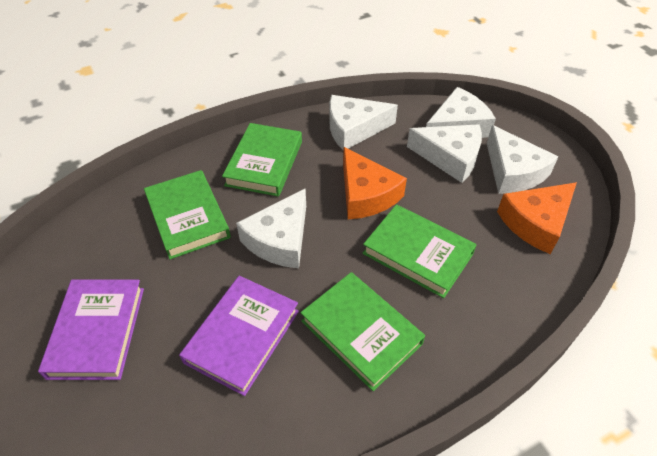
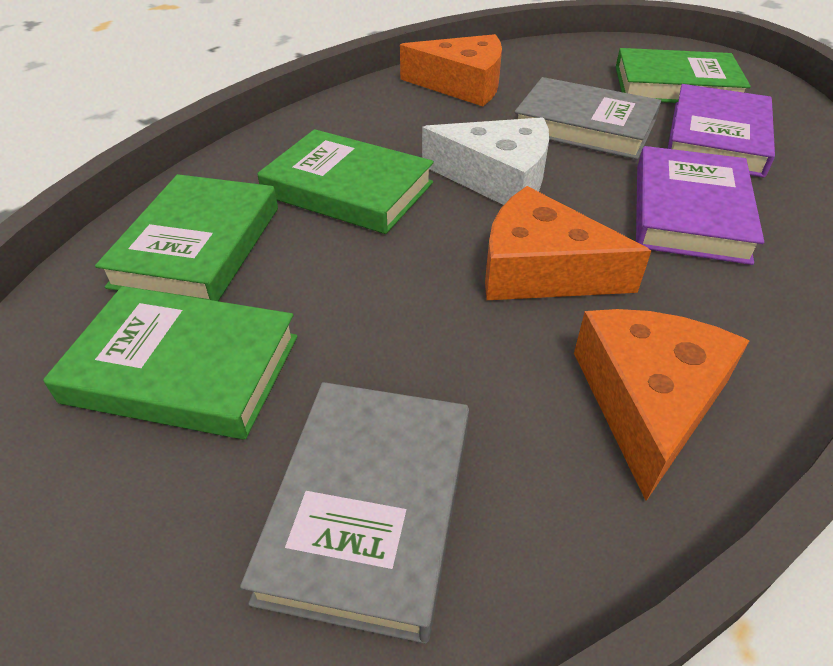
grey book: 0 -> 2
orange cheese: 2 -> 3
white cheese: 5 -> 1

